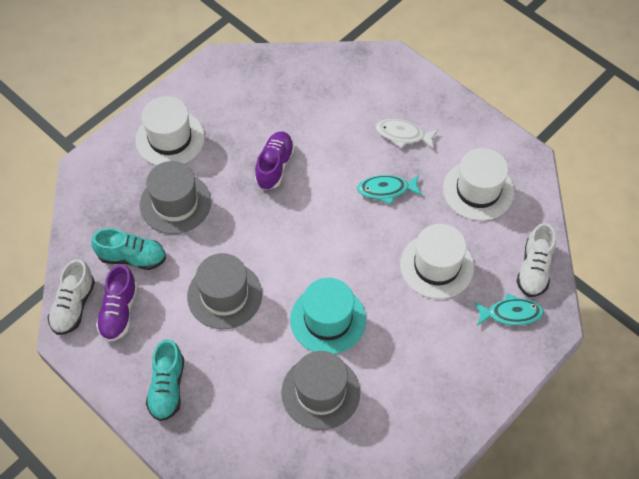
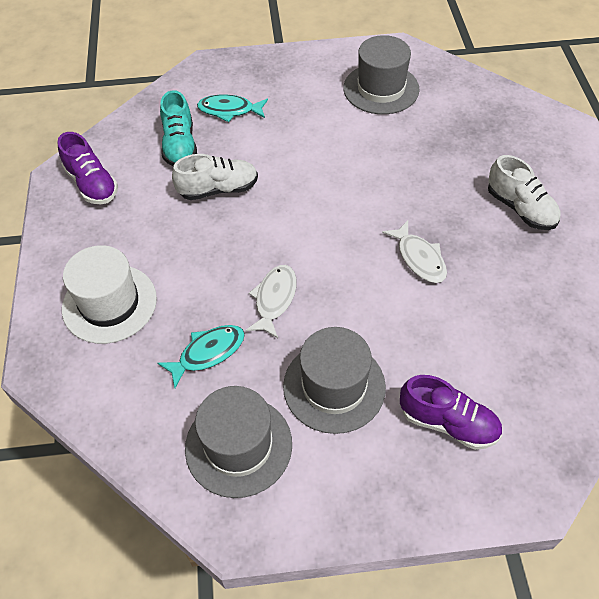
turquoise hat: 1 -> 0
turquoise shoe: 2 -> 1
white fish: 1 -> 2
white hat: 3 -> 1

